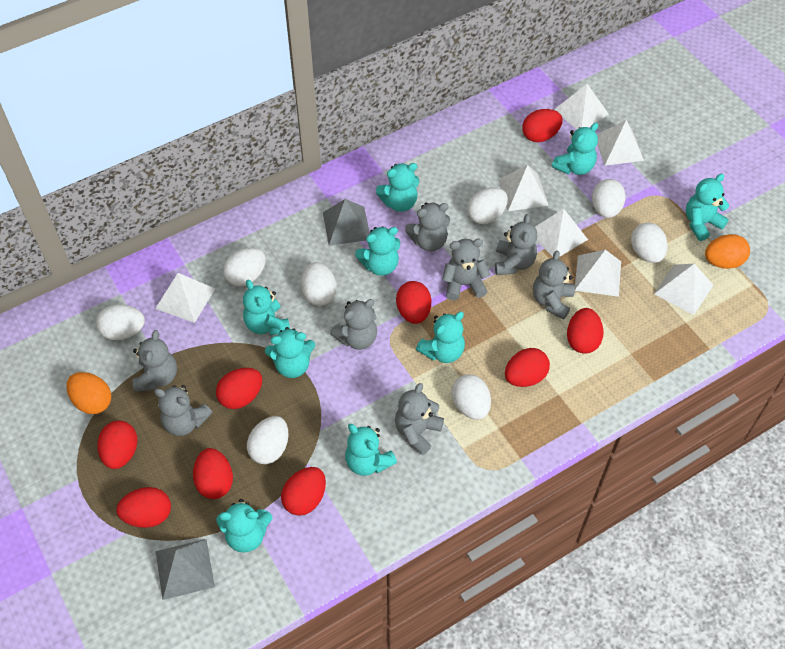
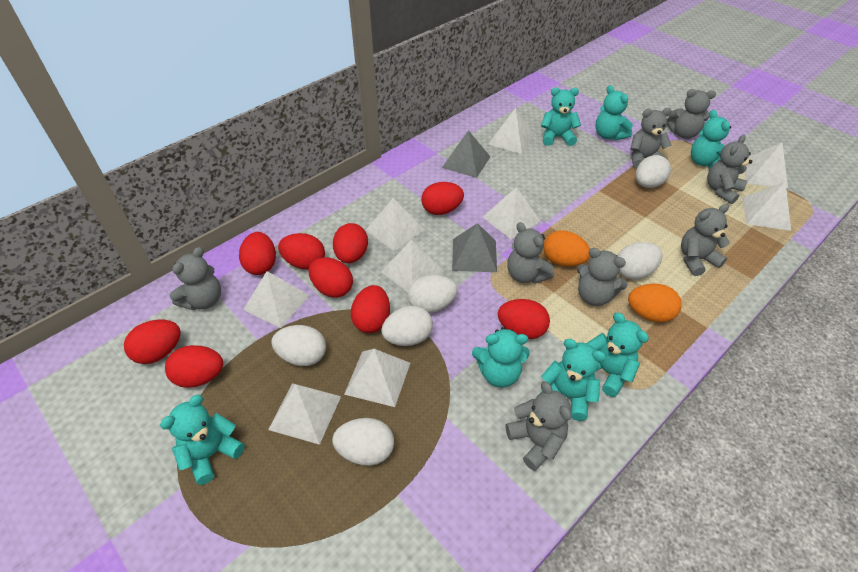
turquoise teddy bear: 9 -> 7
white egg: 8 -> 6
white pyramid: 7 -> 9

